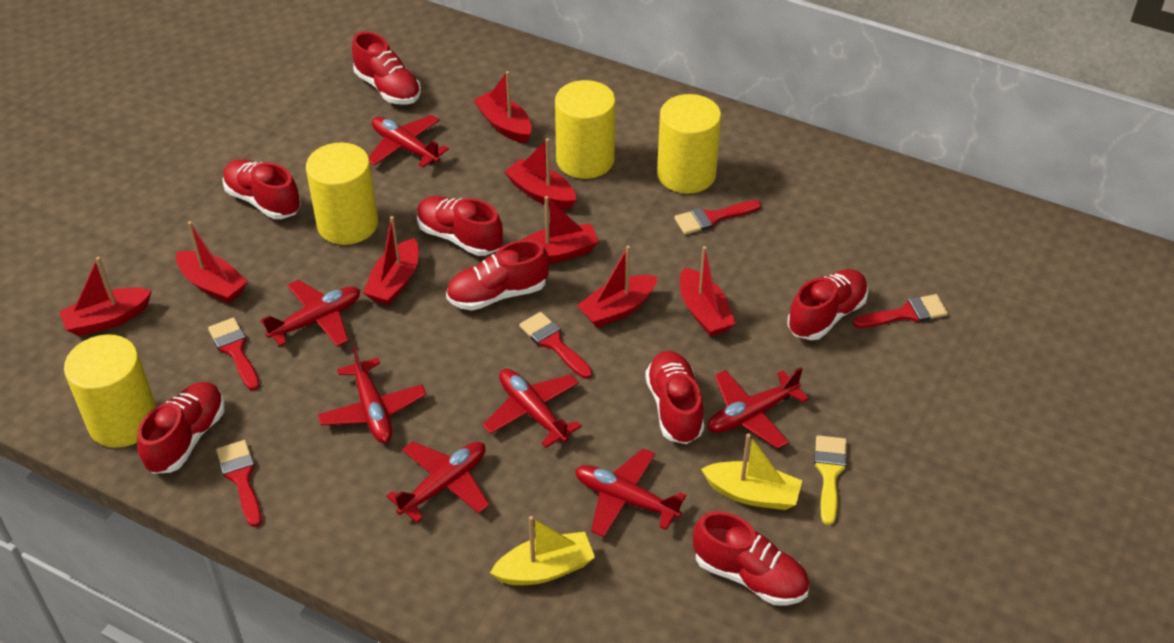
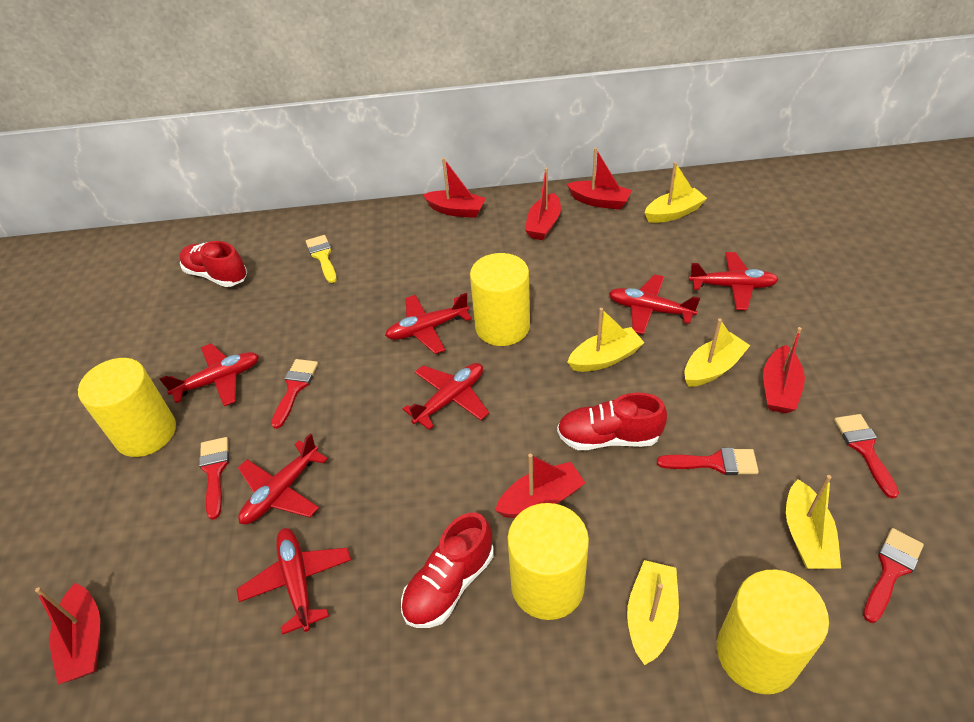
red boat: 8 -> 6
red shoe: 8 -> 3
yellow boat: 2 -> 5

